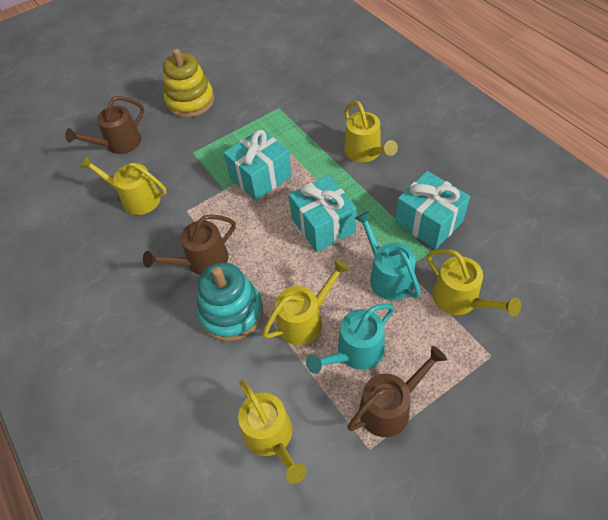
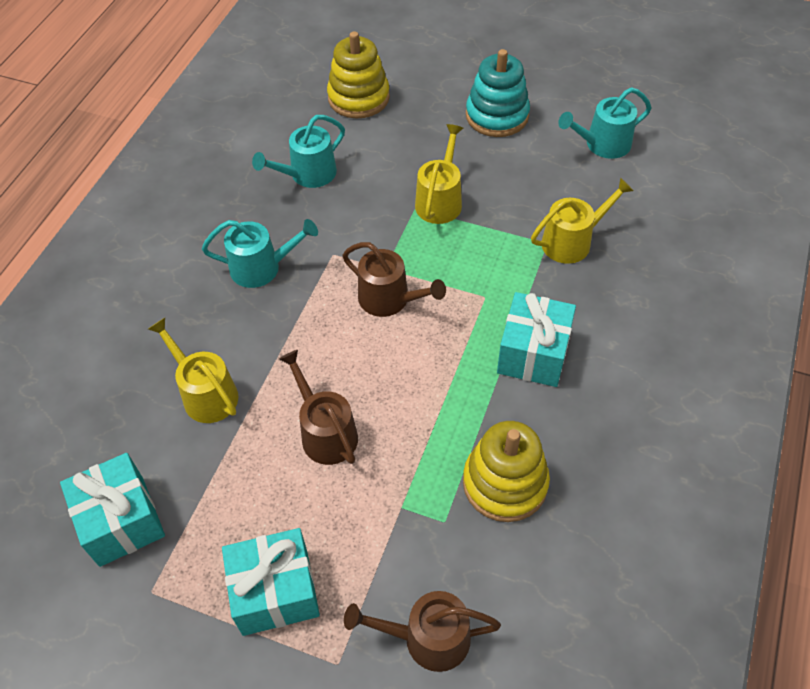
turquoise watering can: 2 -> 3
yellow stacking toy: 1 -> 2
yellow watering can: 5 -> 3

